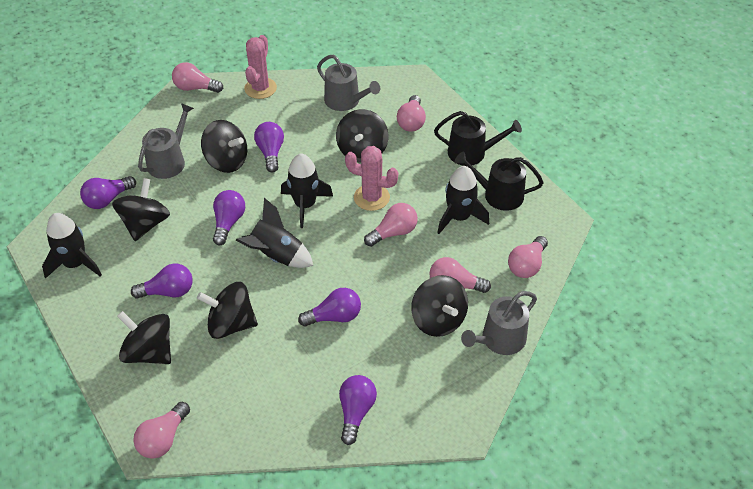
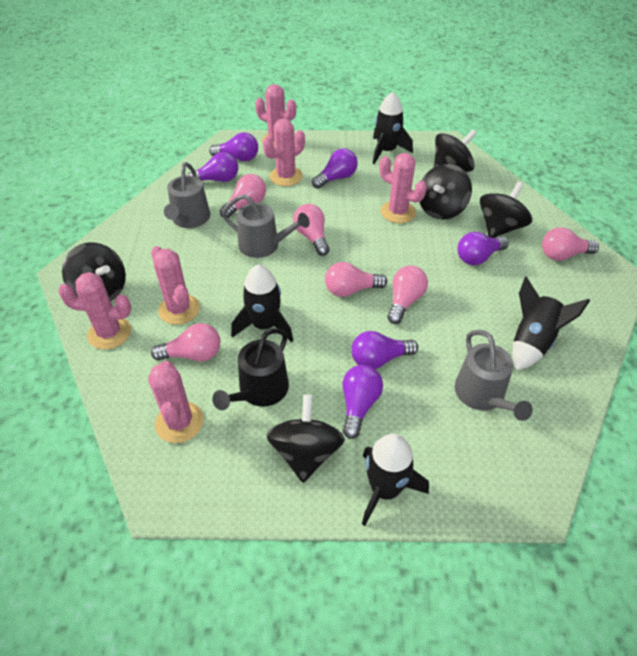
black spinning top: 6 -> 5
black watering can: 2 -> 1
pink cactus: 2 -> 6

